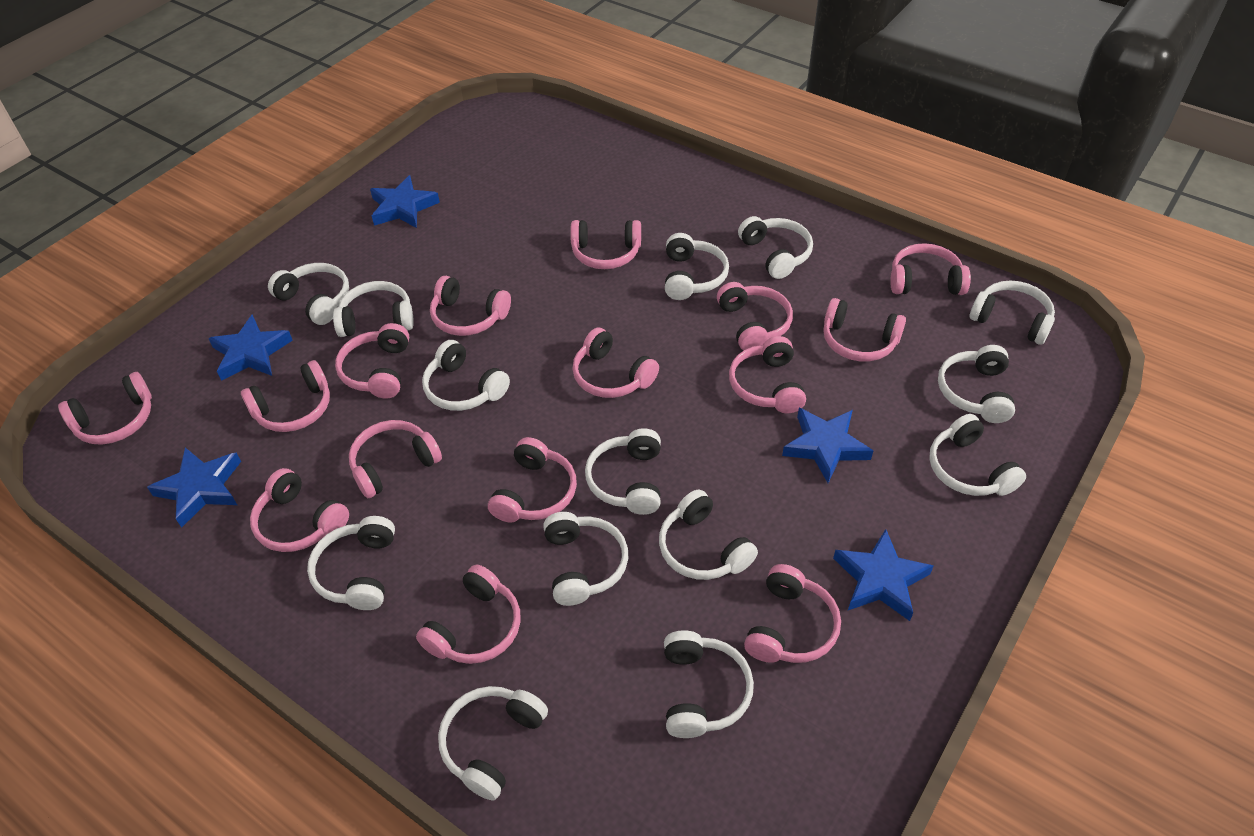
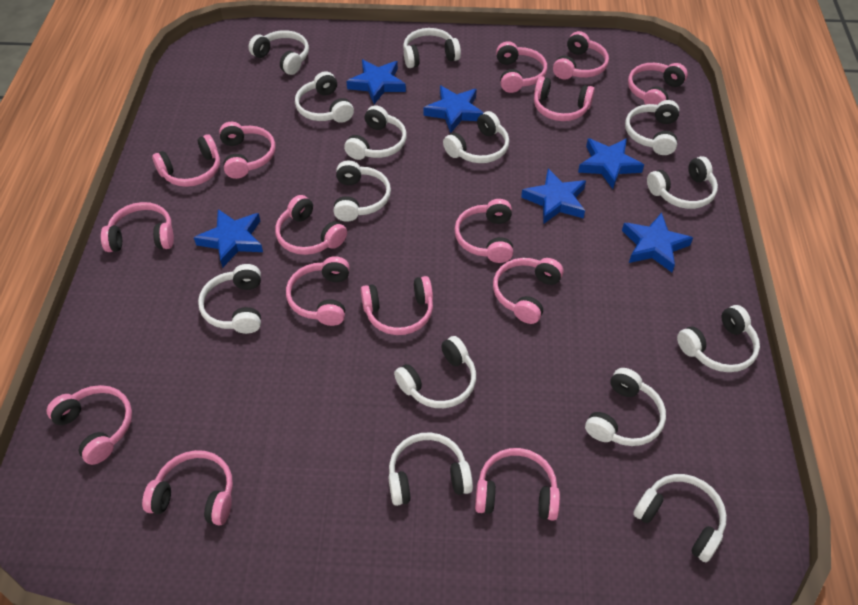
blue star: 5 -> 6

